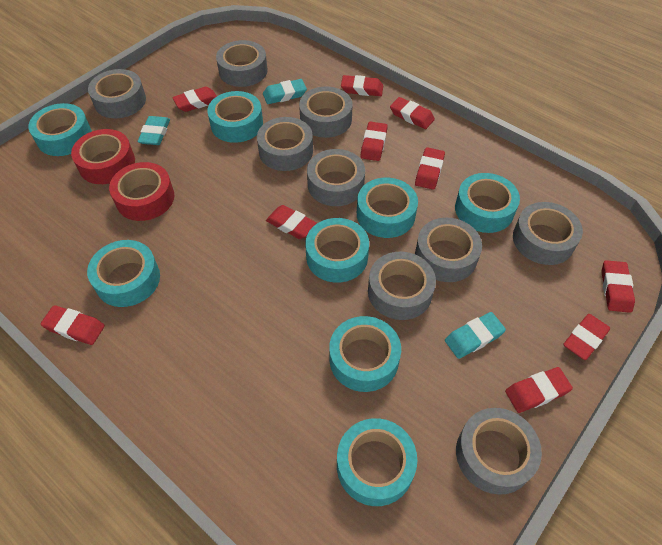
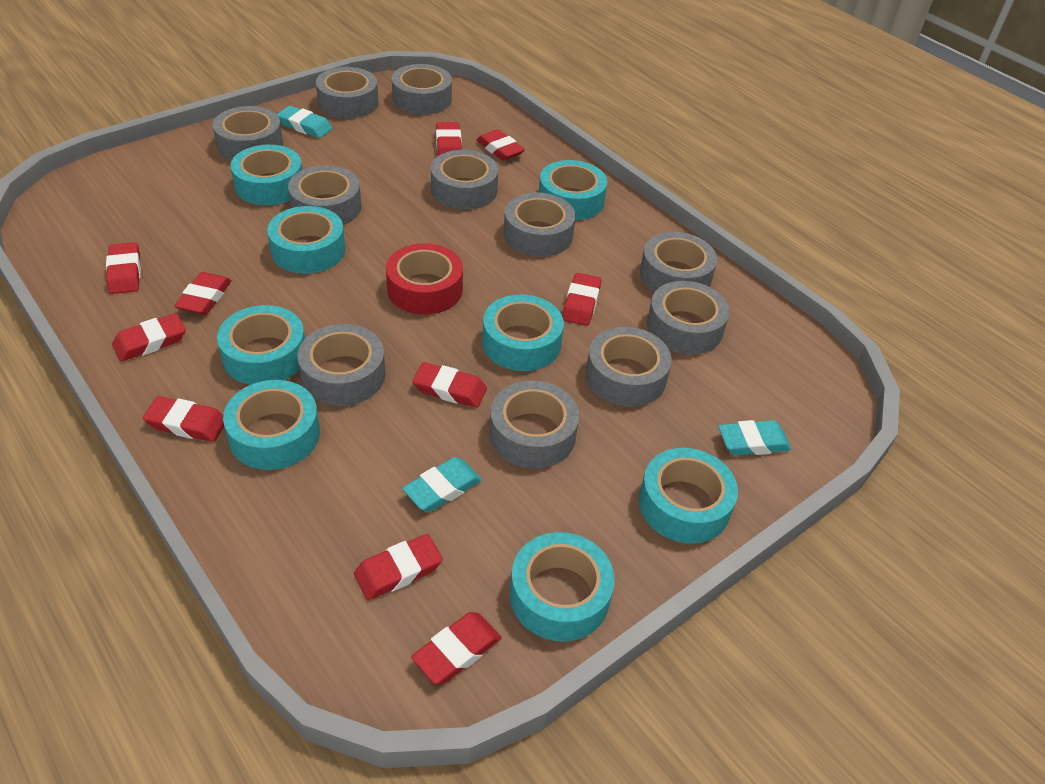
grey tape: 9 -> 11
red tape: 2 -> 1

